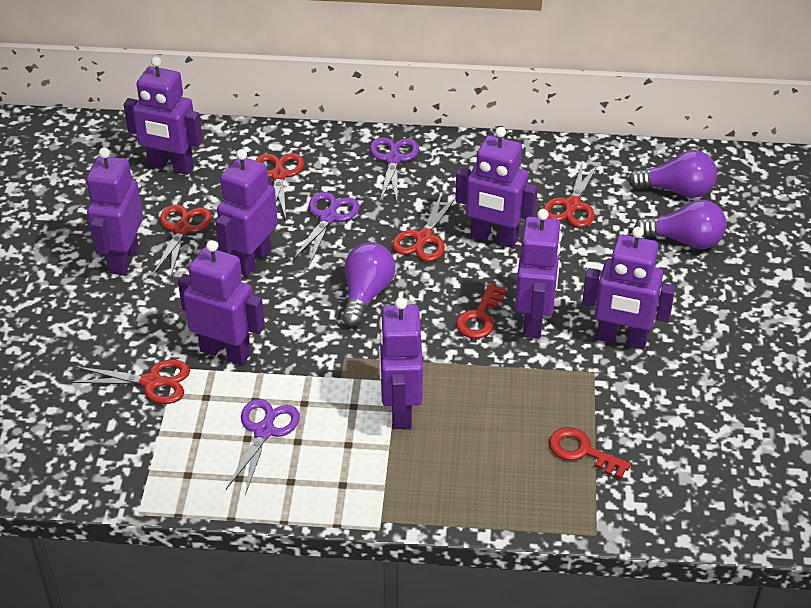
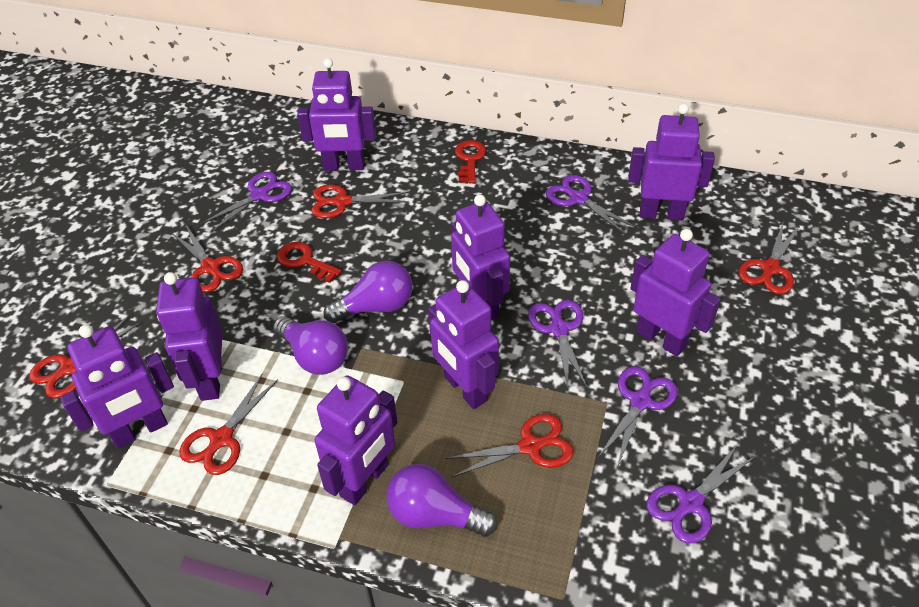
purple scissors: 3 -> 5
red scissors: 5 -> 6

